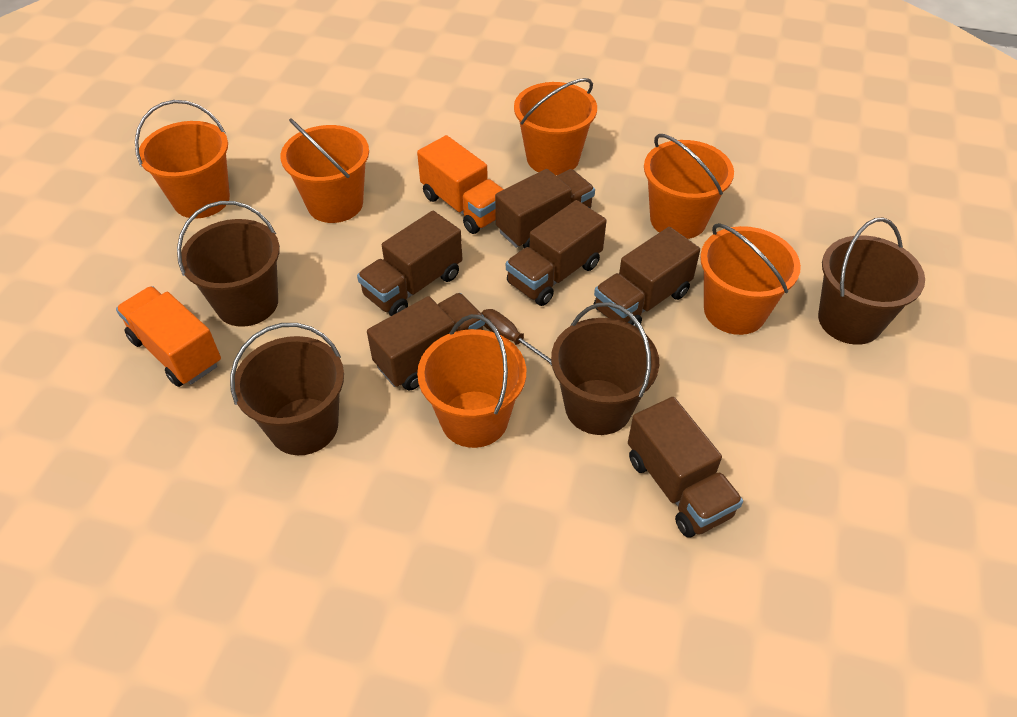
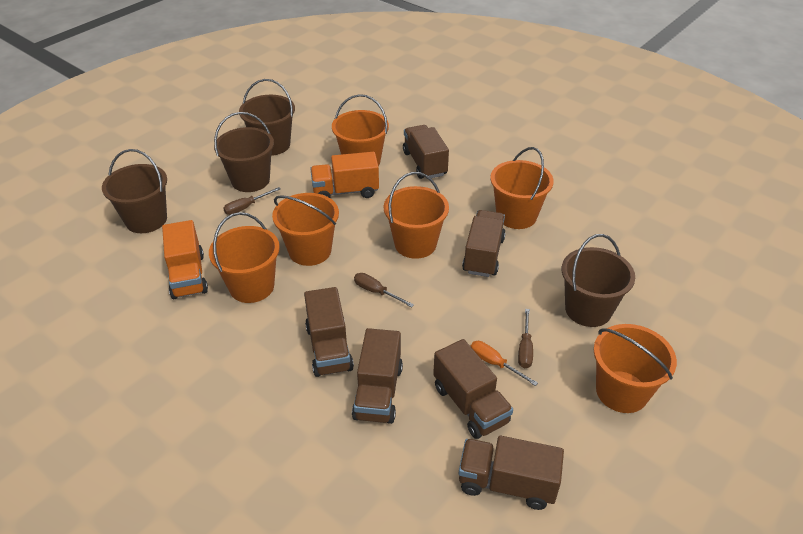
brown screwdriver: 1 -> 3
orange screwdriver: 0 -> 1

